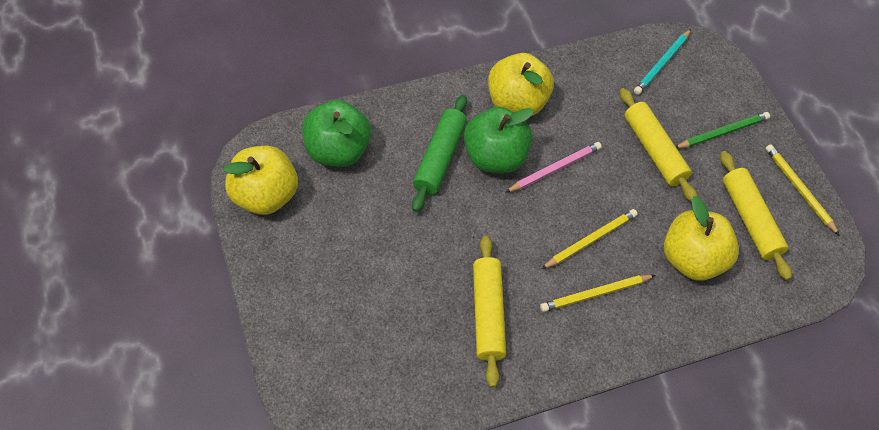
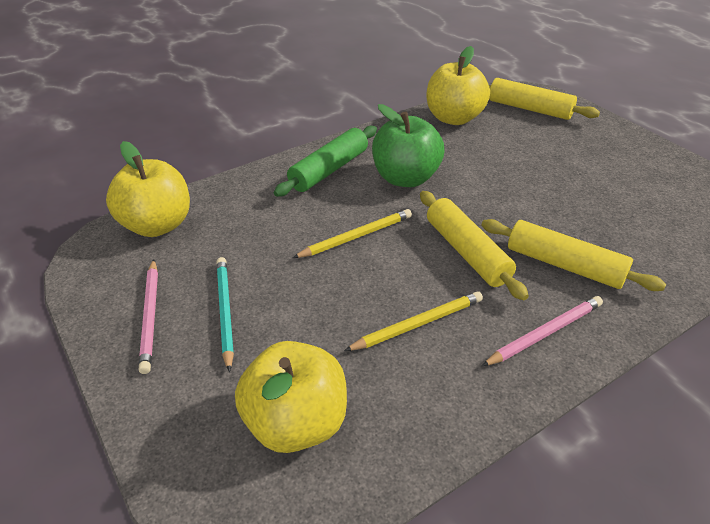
green apple: 2 -> 1
green pencil: 1 -> 0
pink pencil: 1 -> 2
yellow pencil: 3 -> 2

